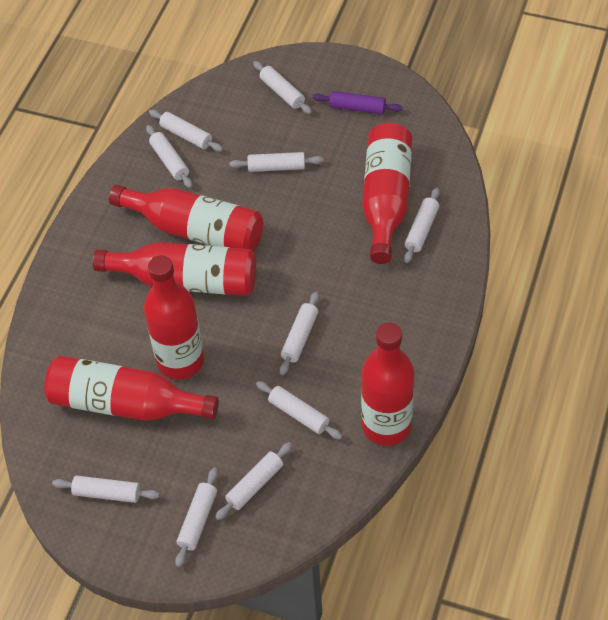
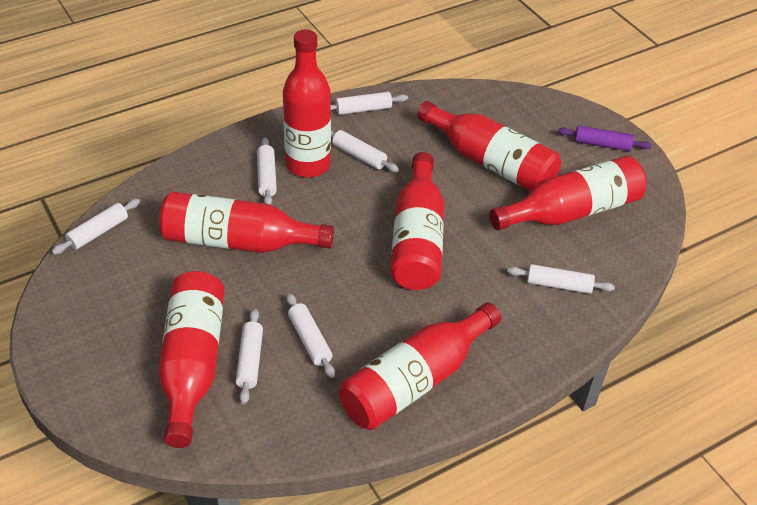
red bottle: 6 -> 7
white rolling pin: 10 -> 7

